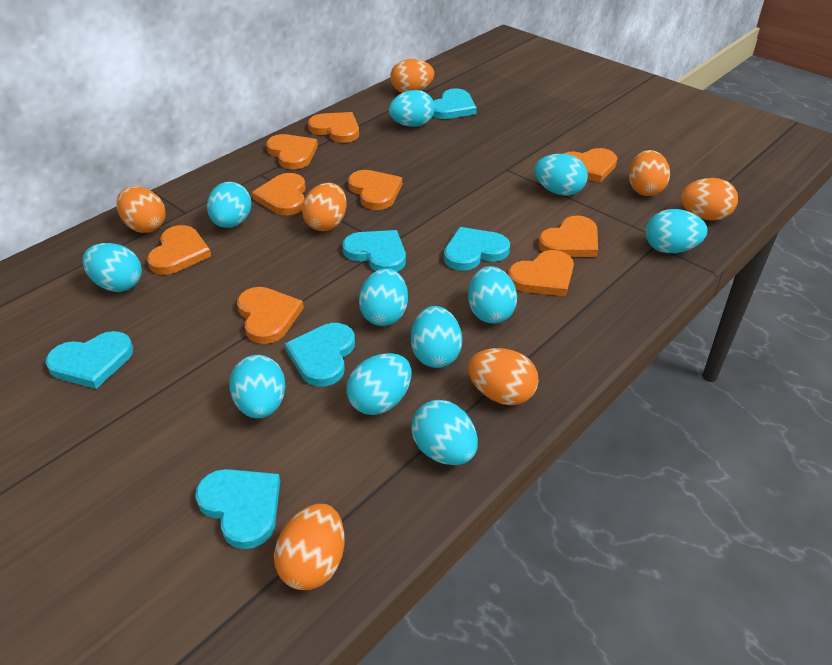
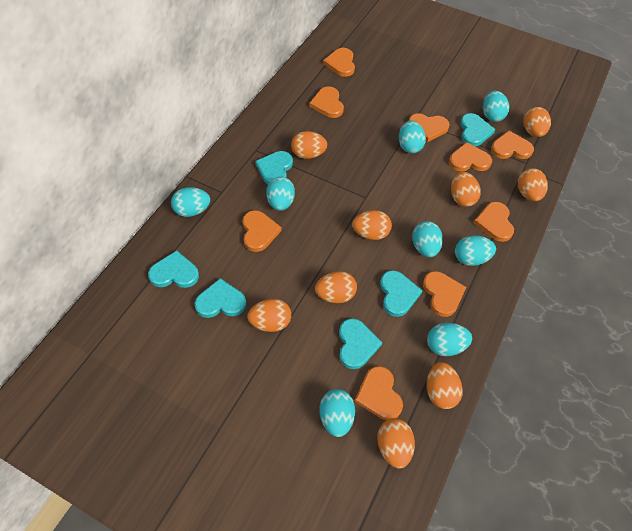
orange egg: 7 -> 9
turquoise egg: 11 -> 8

